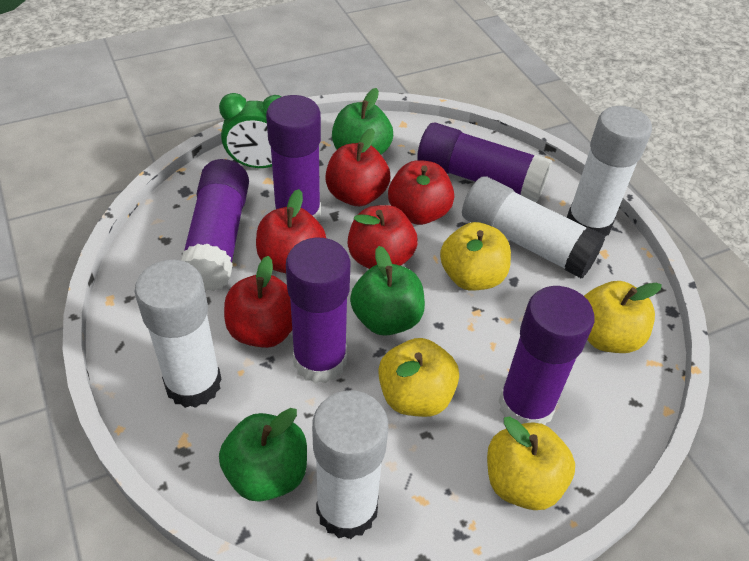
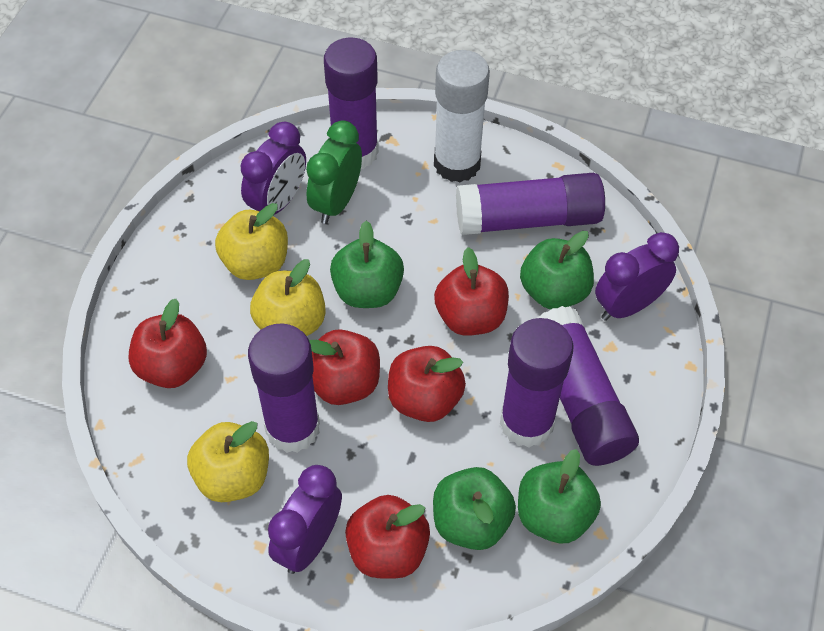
green apple: 3 -> 4
purple clock: 0 -> 3
white glue stick: 4 -> 1
yellow apple: 4 -> 3

